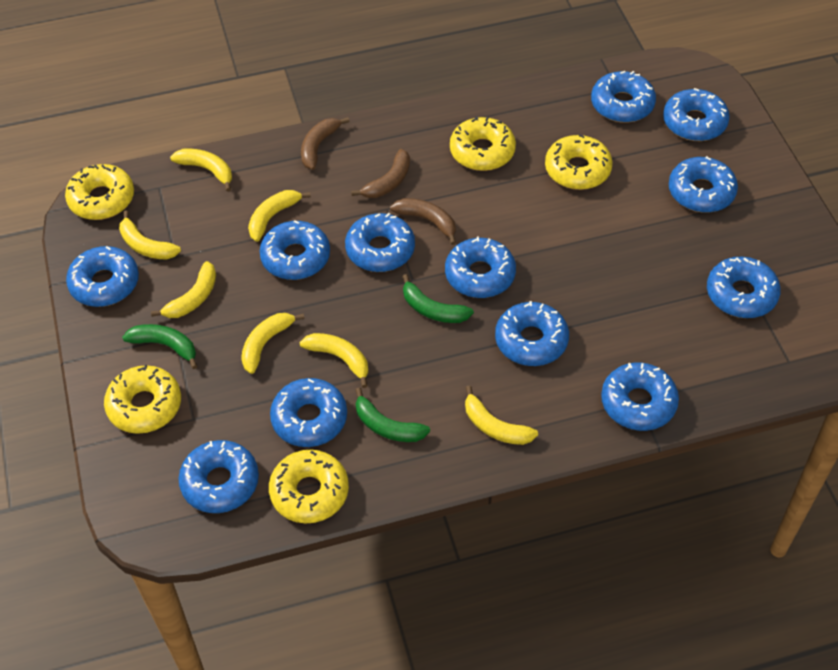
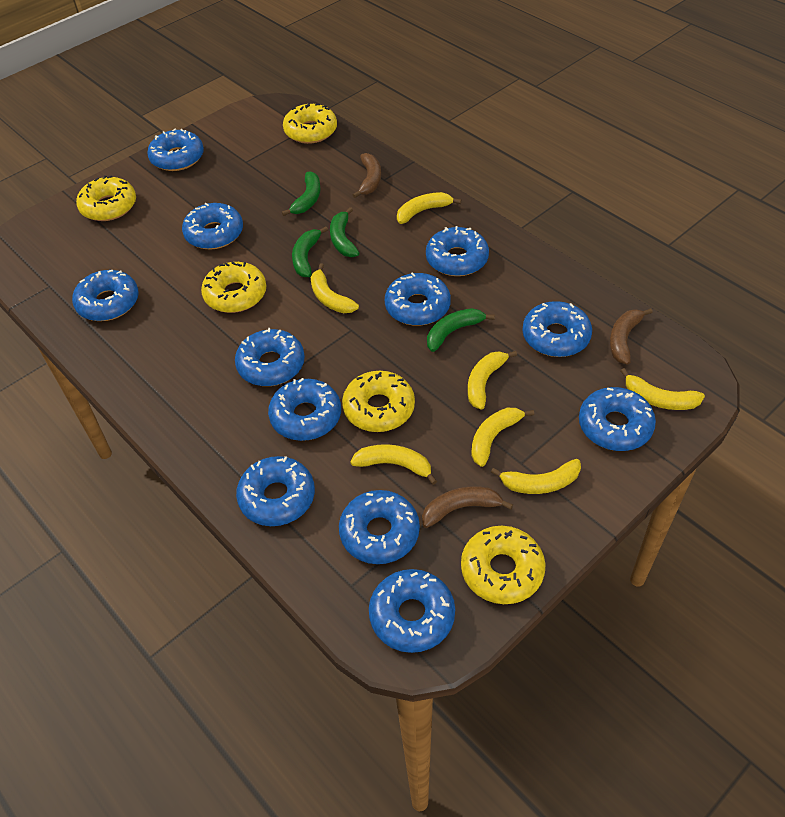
green banana: 3 -> 4

